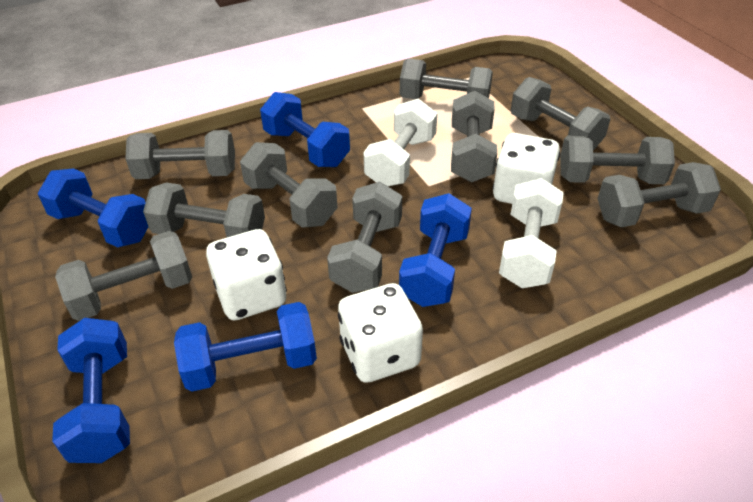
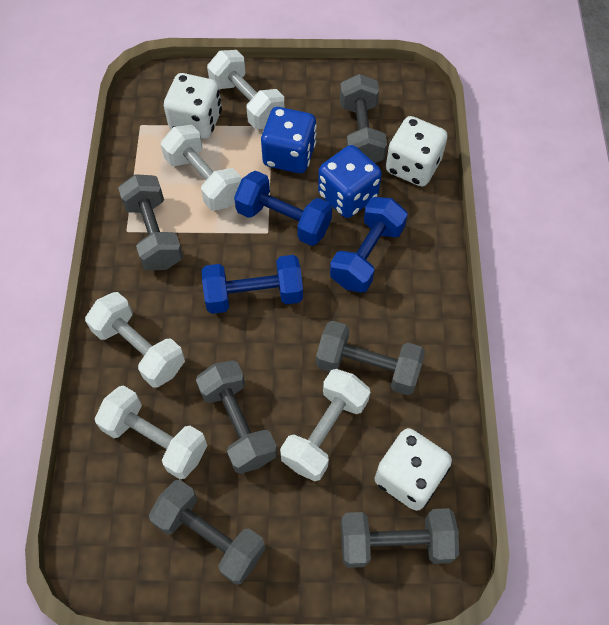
blue dice: 0 -> 2
blue dumbbell: 5 -> 3
grey dumbbell: 10 -> 6
white dumbbell: 2 -> 5

